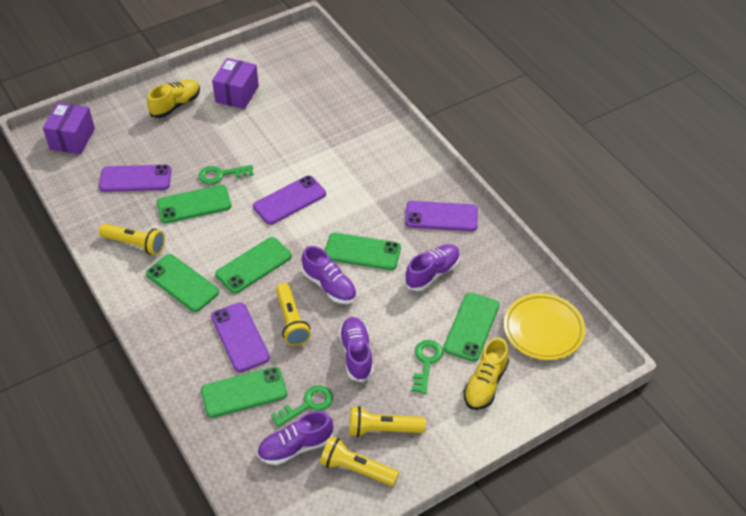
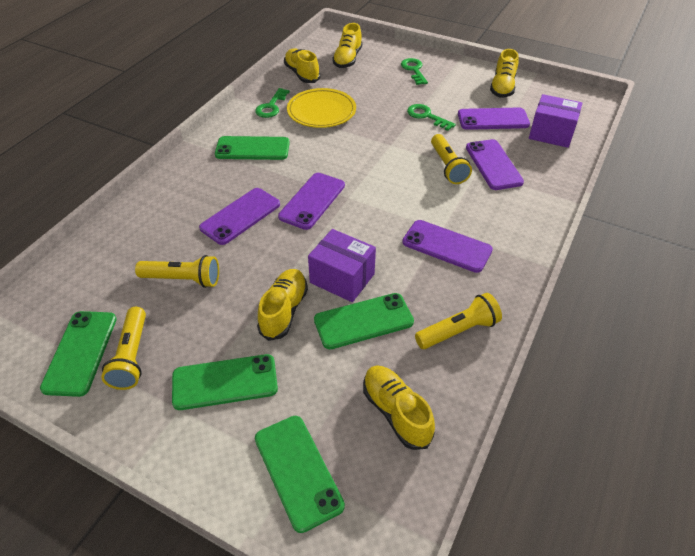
green phone: 6 -> 5
purple phone: 4 -> 5
purple shoe: 4 -> 0
yellow shoe: 2 -> 5

